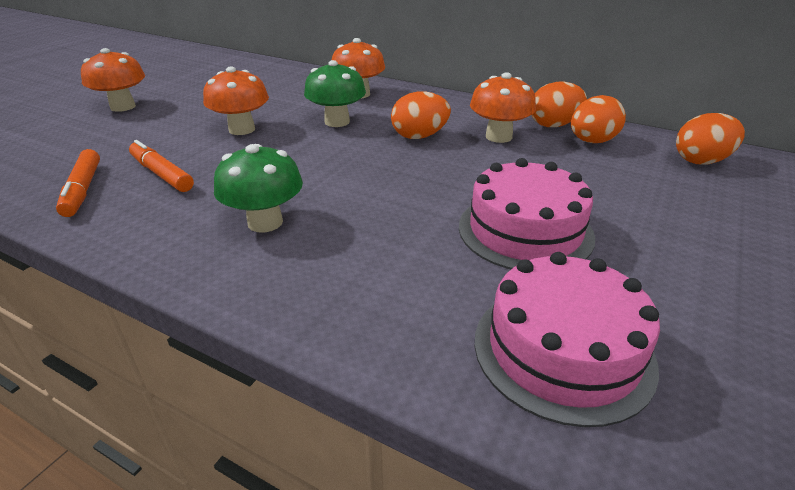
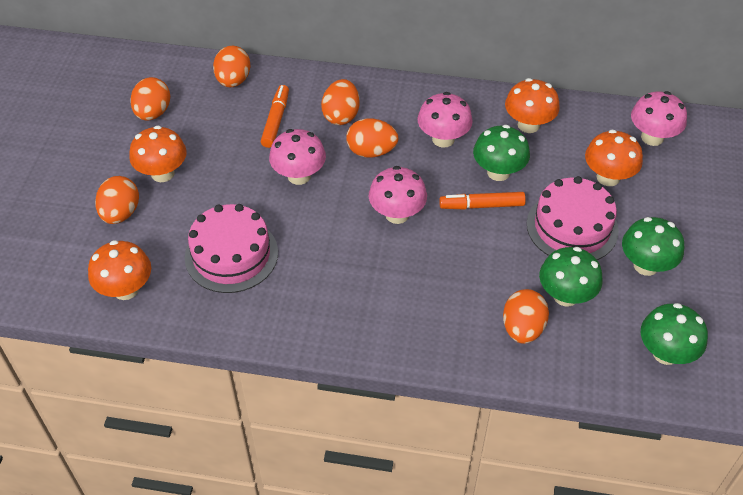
green mushroom: 2 -> 4
orange egg: 4 -> 6
pink mushroom: 0 -> 4

